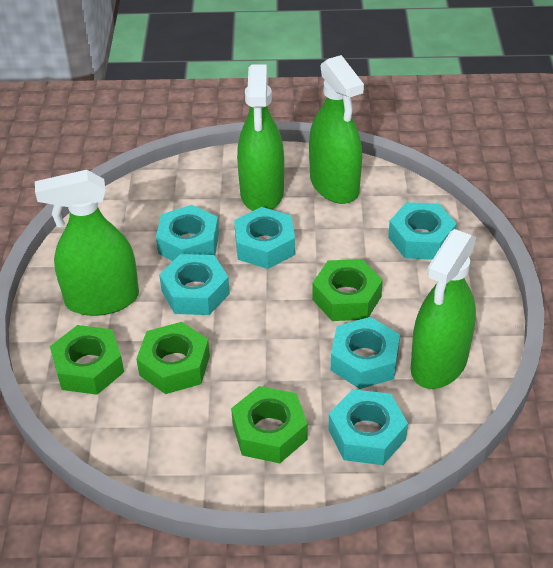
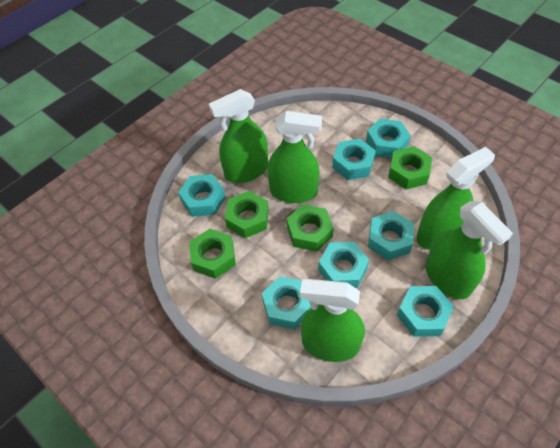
green spray bottle: 4 -> 5
turquoise nut: 6 -> 7

